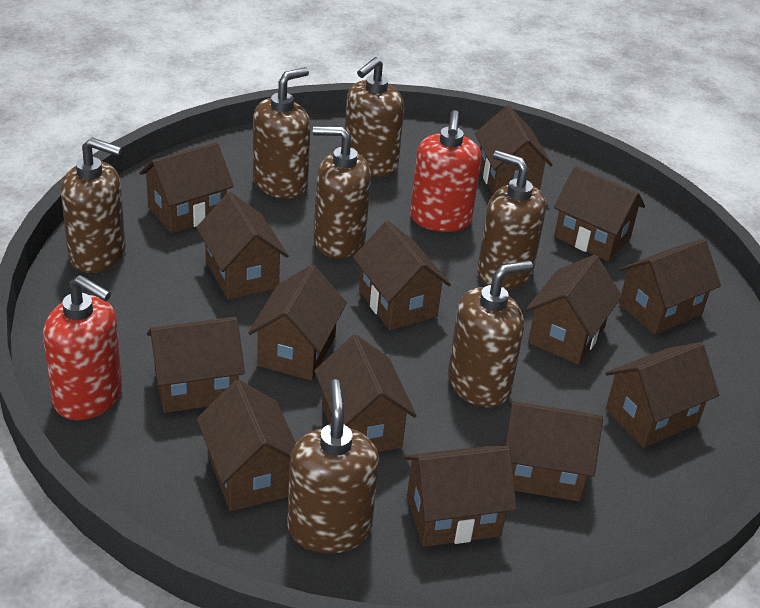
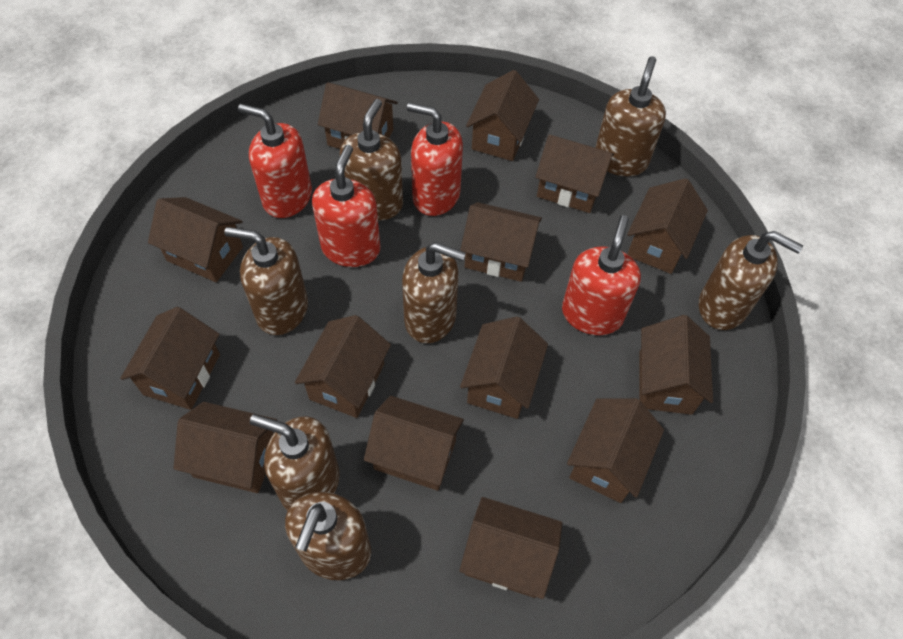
red soap dispenser: 2 -> 4

